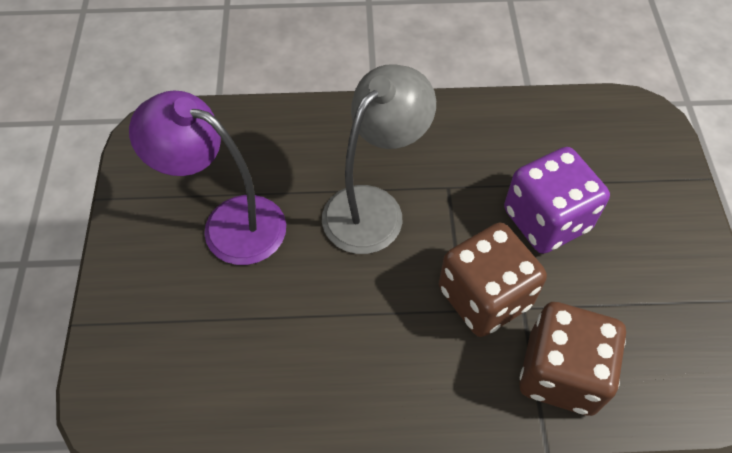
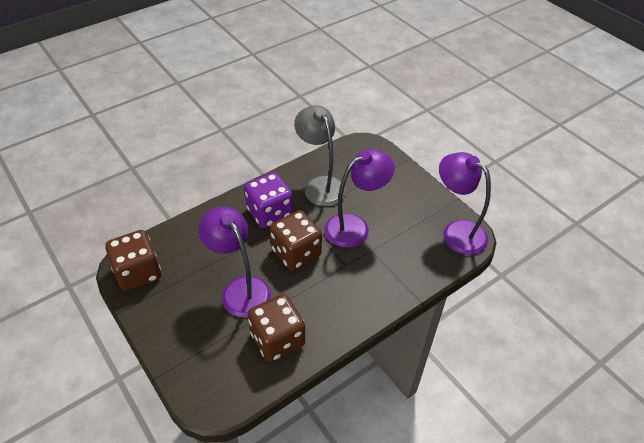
brown dice: 2 -> 3
purple lamp: 1 -> 3

